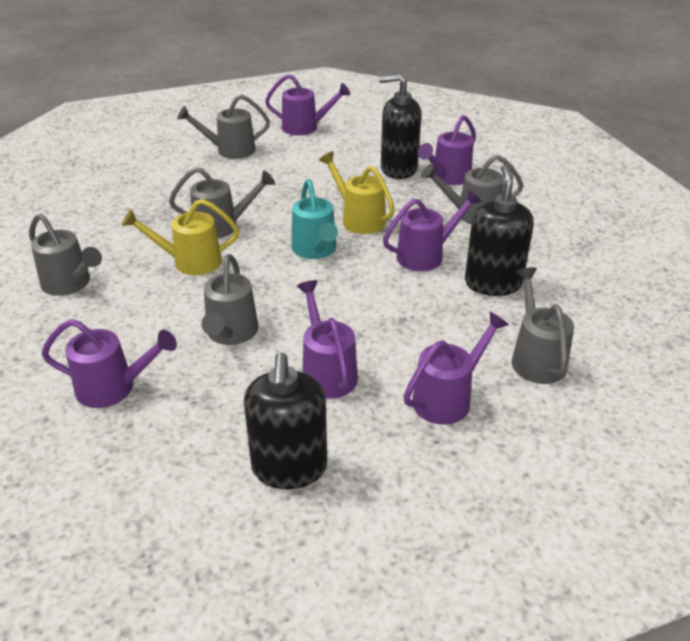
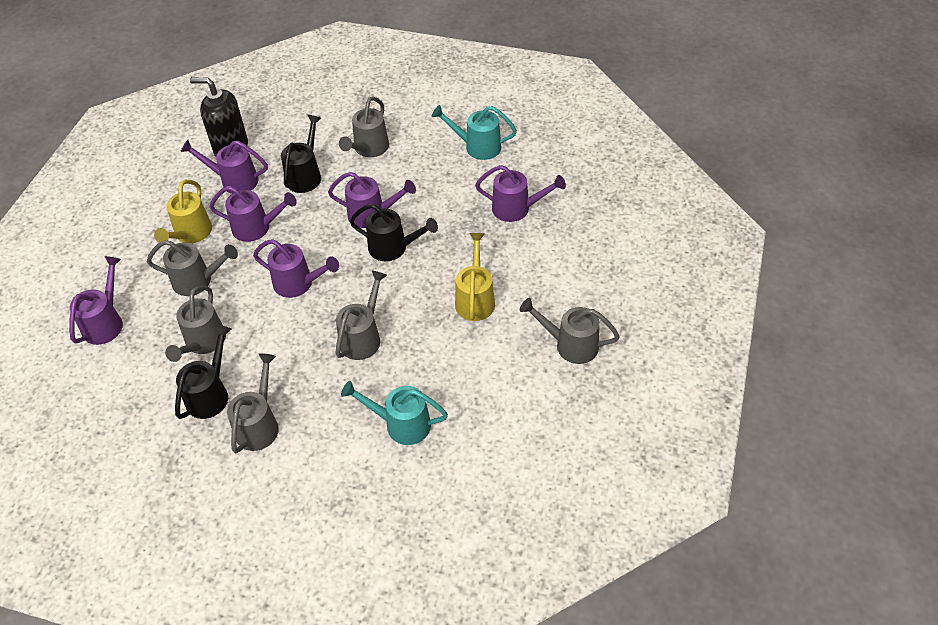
black soap dispenser: 3 -> 1
black watering can: 0 -> 3
turquoise watering can: 1 -> 2

